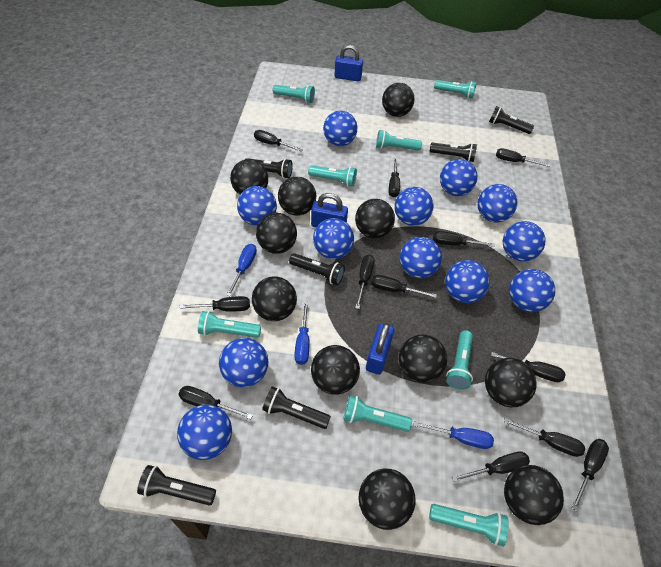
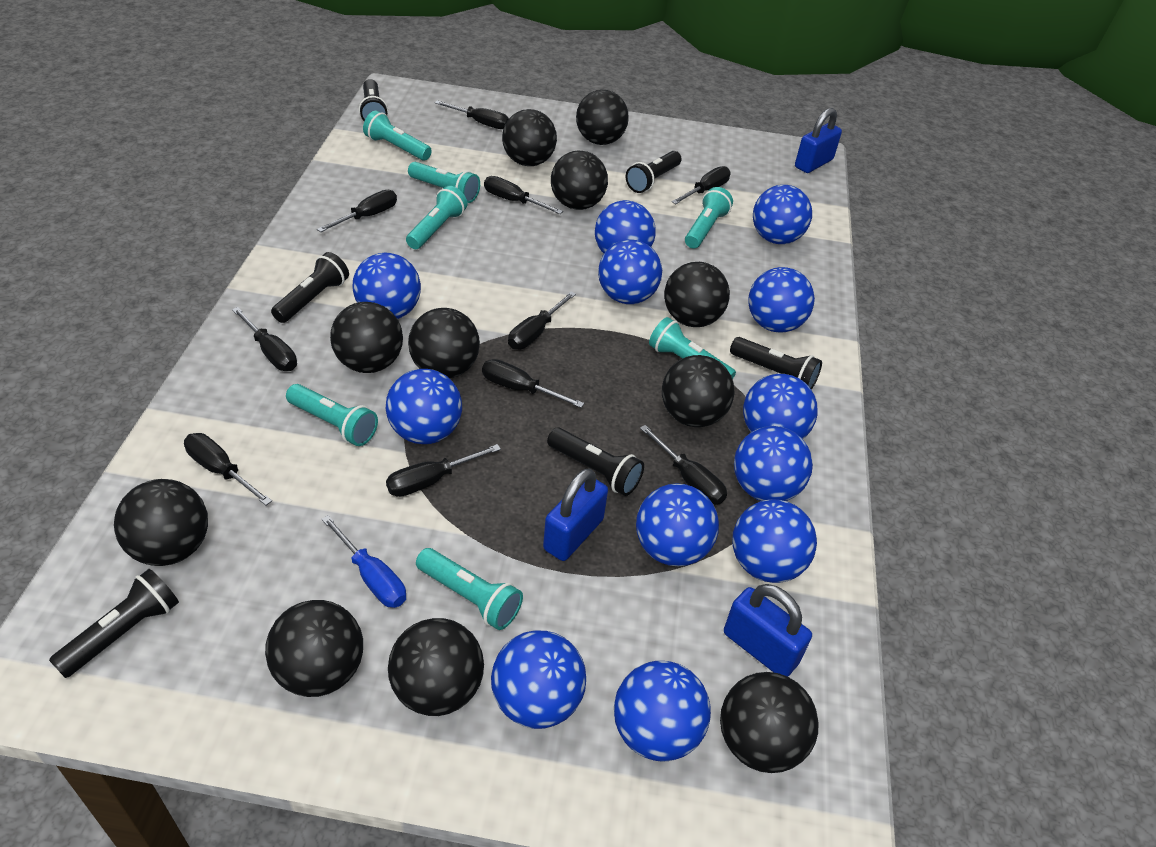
black screwdriver: 12 -> 10
blue screwdriver: 3 -> 1
turquoise flashlight: 8 -> 7

